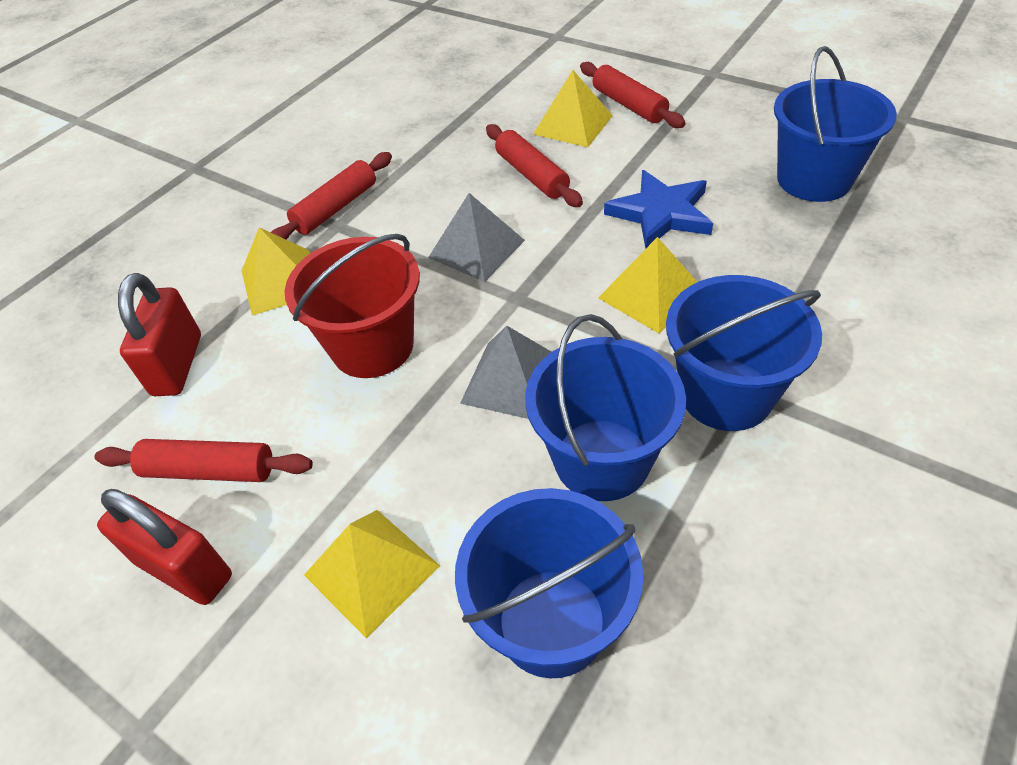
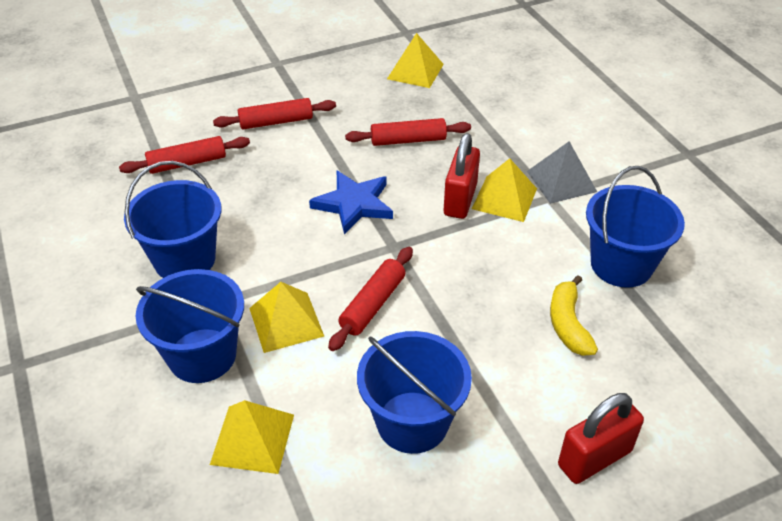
grey pyramid: 2 -> 1
red bucket: 1 -> 0
yellow banana: 0 -> 1

